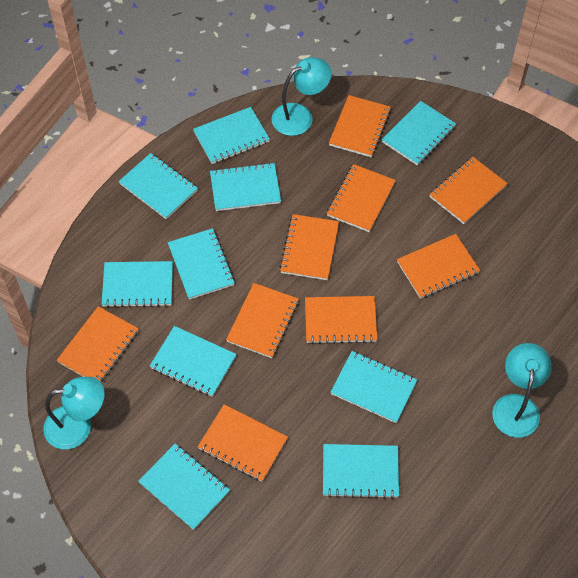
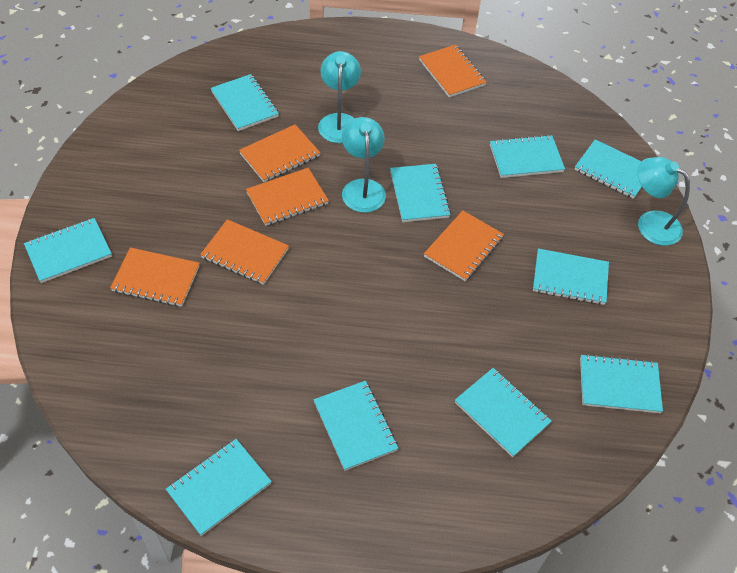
orange notebook: 9 -> 6

